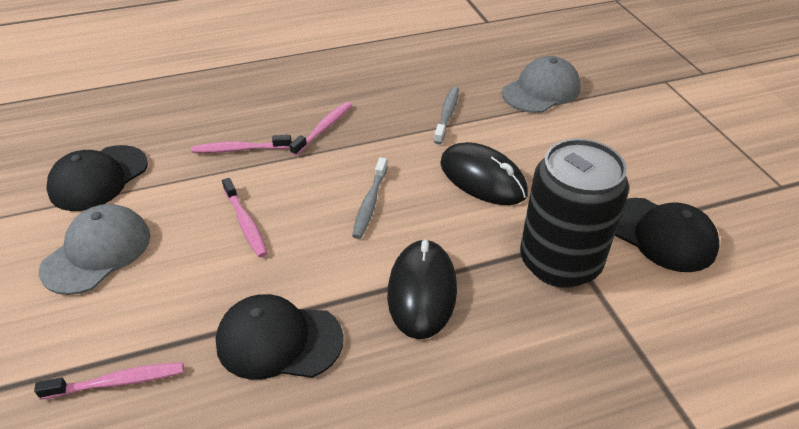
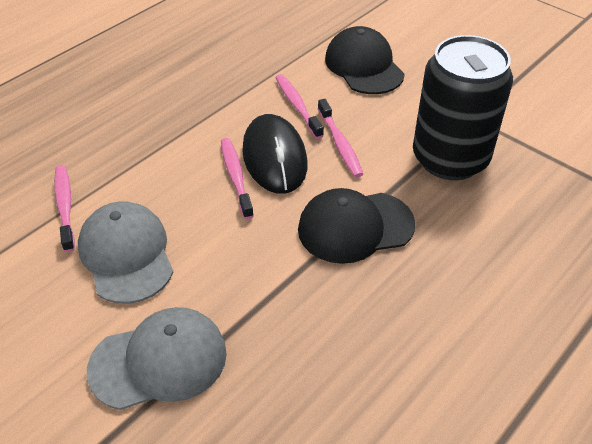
black cap: 3 -> 2
black mouse: 2 -> 1
grey toothbrush: 2 -> 0

